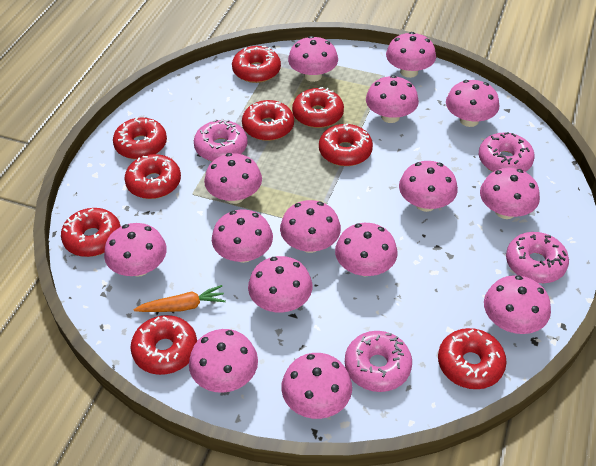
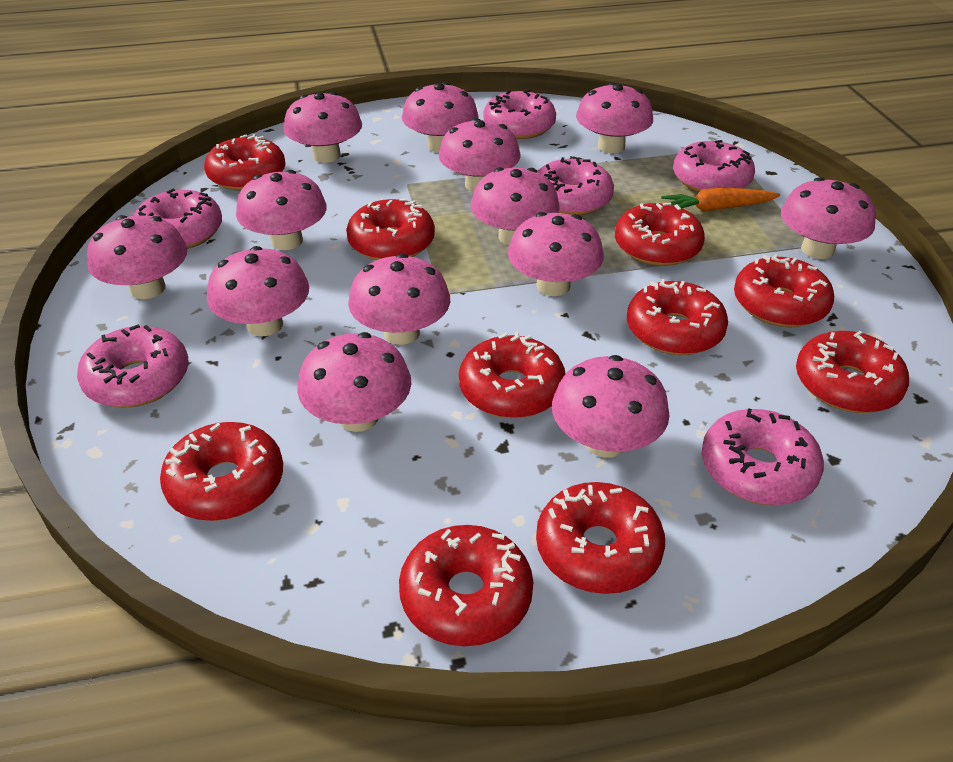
pink donut: 4 -> 6
pink mushroom: 15 -> 13
red donut: 9 -> 10

